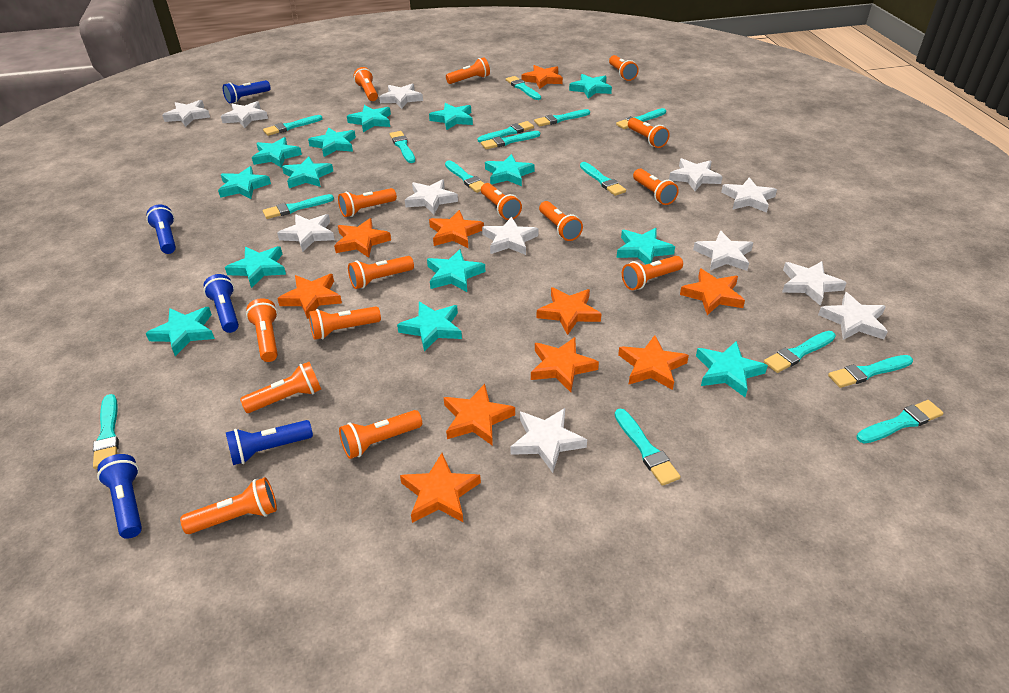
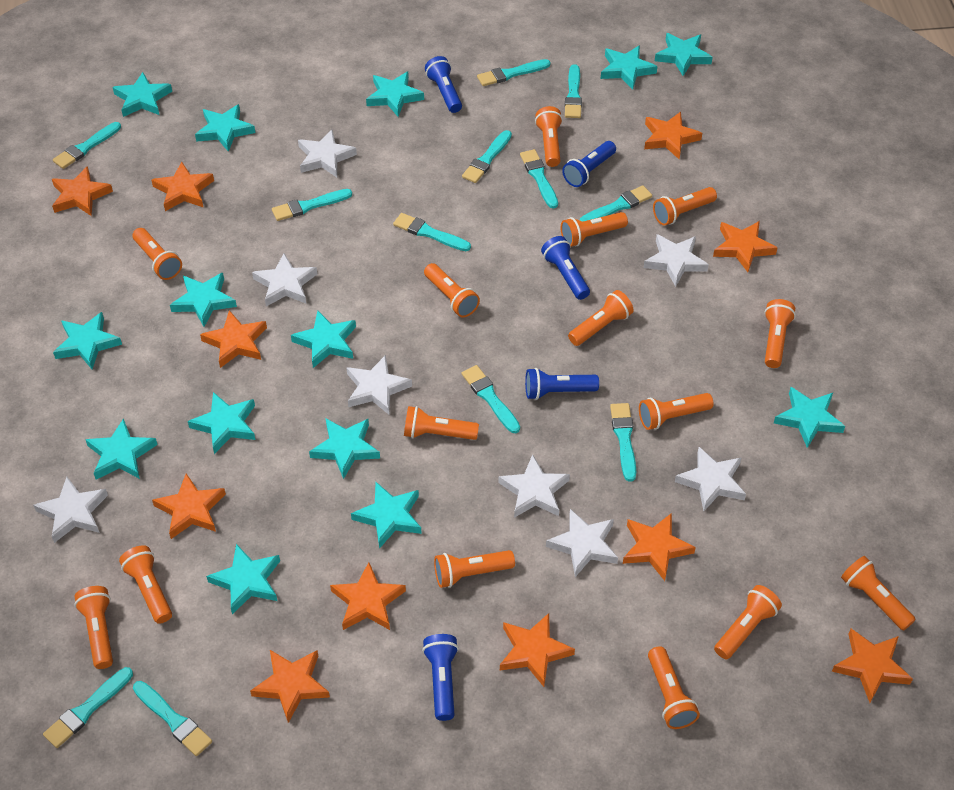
orange star: 10 -> 11
turquoise brush: 15 -> 12
white star: 12 -> 8

